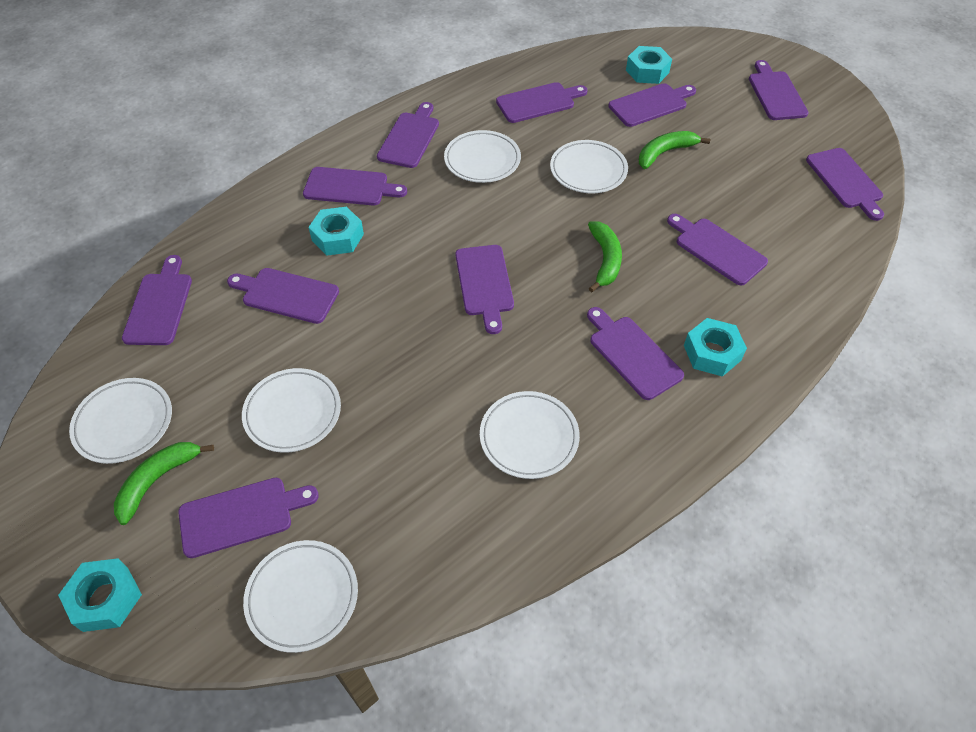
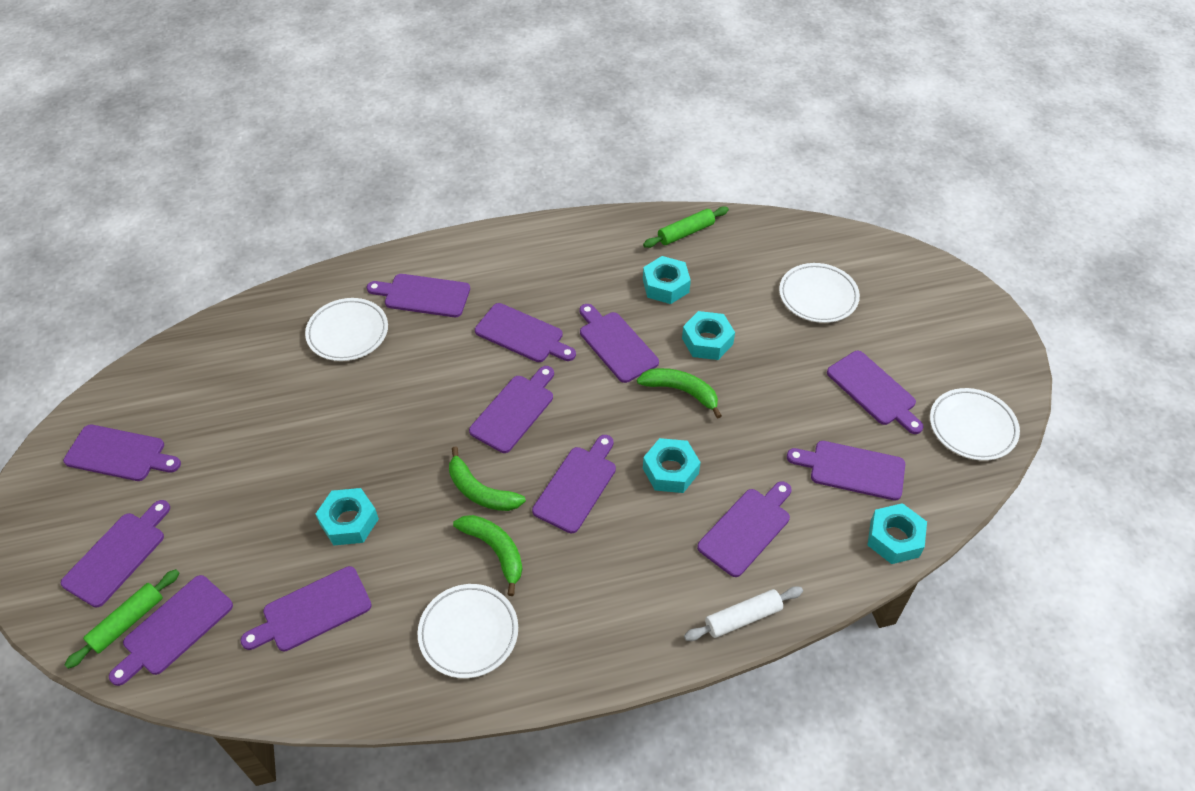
green rolling pin: 0 -> 2
turquoise nut: 4 -> 5
white plate: 6 -> 4
white rolling pin: 0 -> 1

